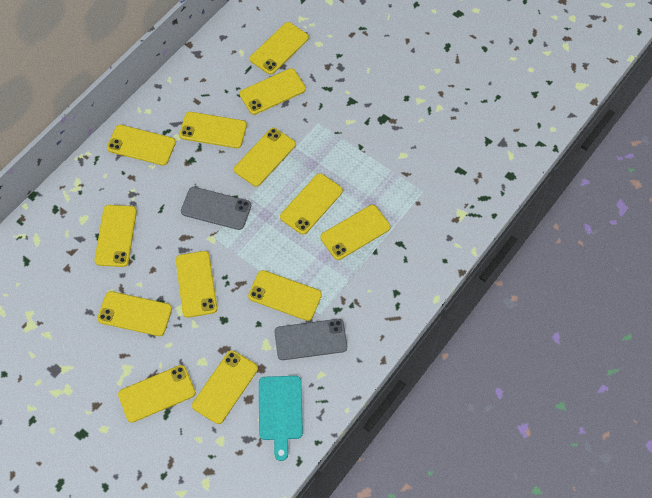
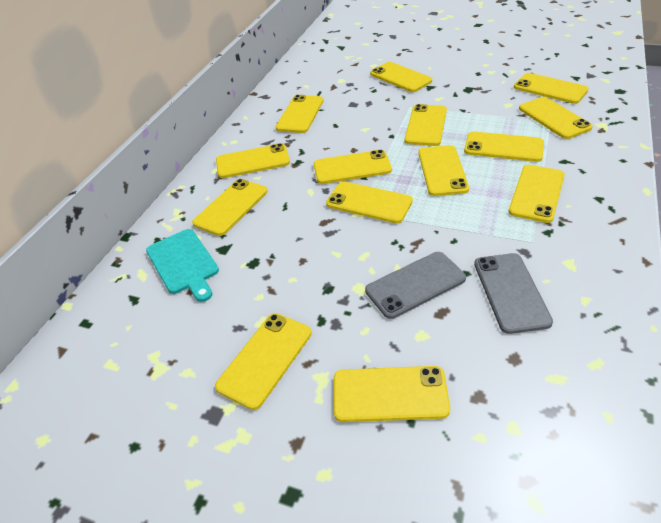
yellow phone: 13 -> 14

